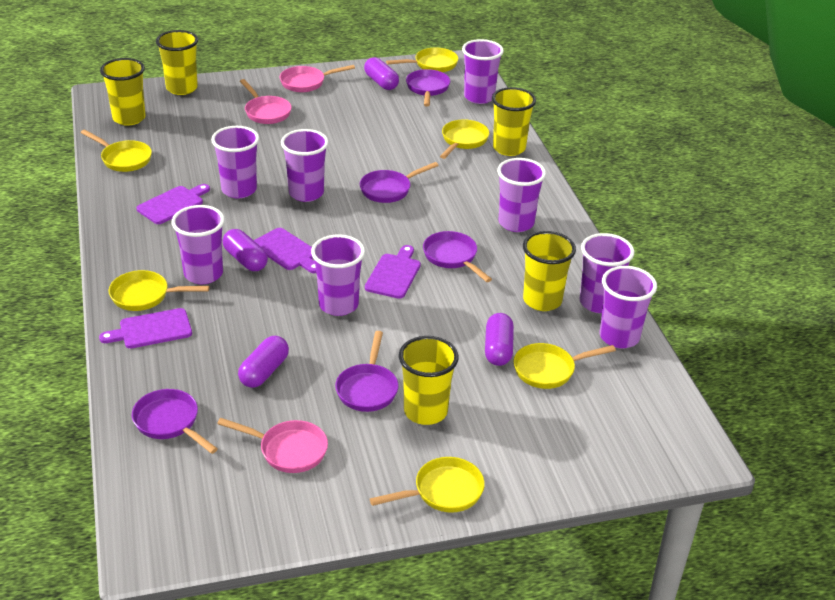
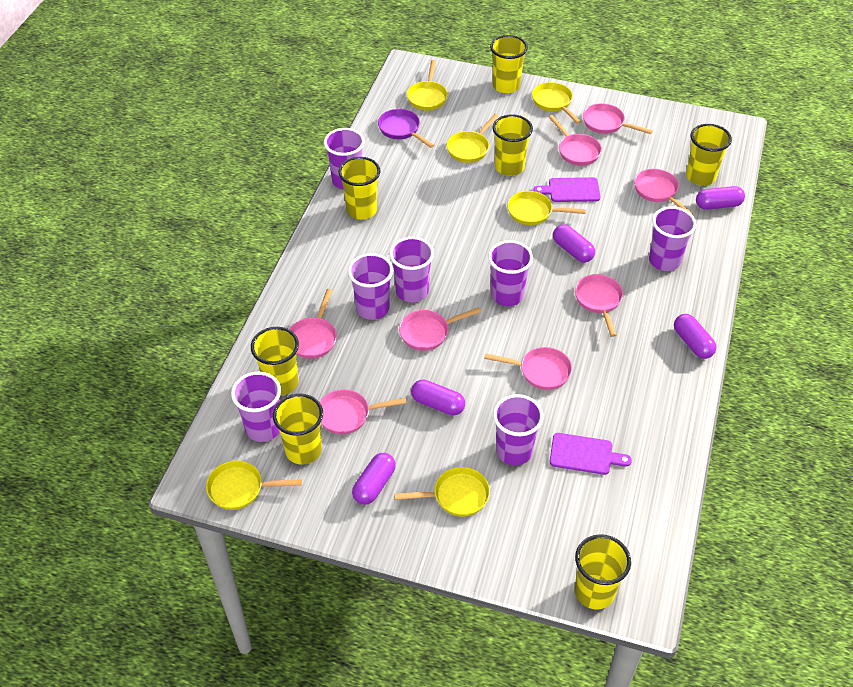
pink pan: 3 -> 8
purple capsule: 4 -> 5
purple cup: 8 -> 7
purple cutting board: 4 -> 2
purple pan: 5 -> 1
yellow cup: 5 -> 7

